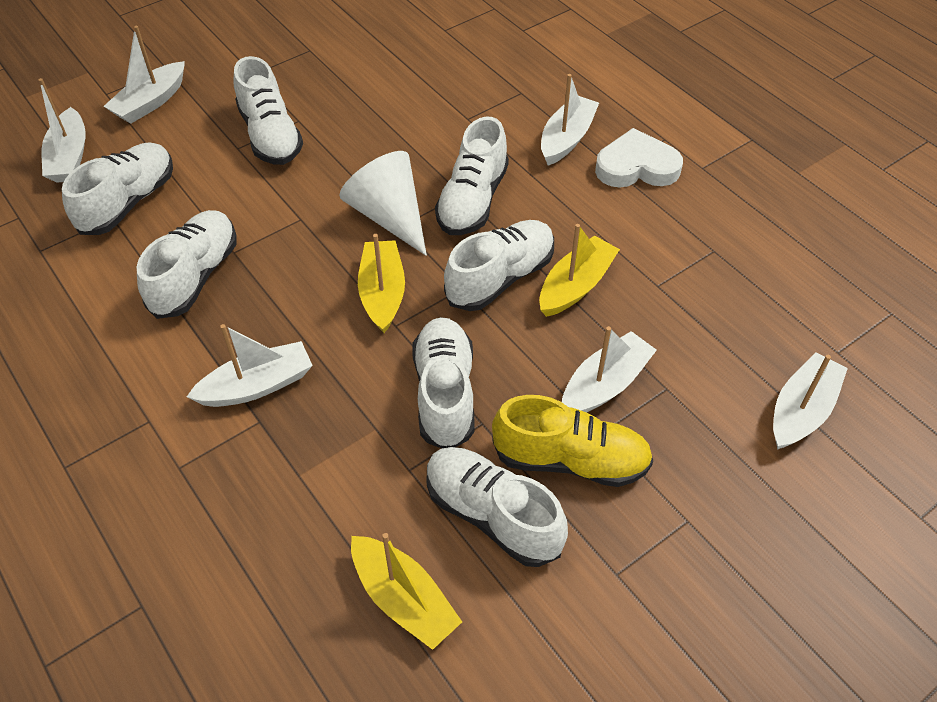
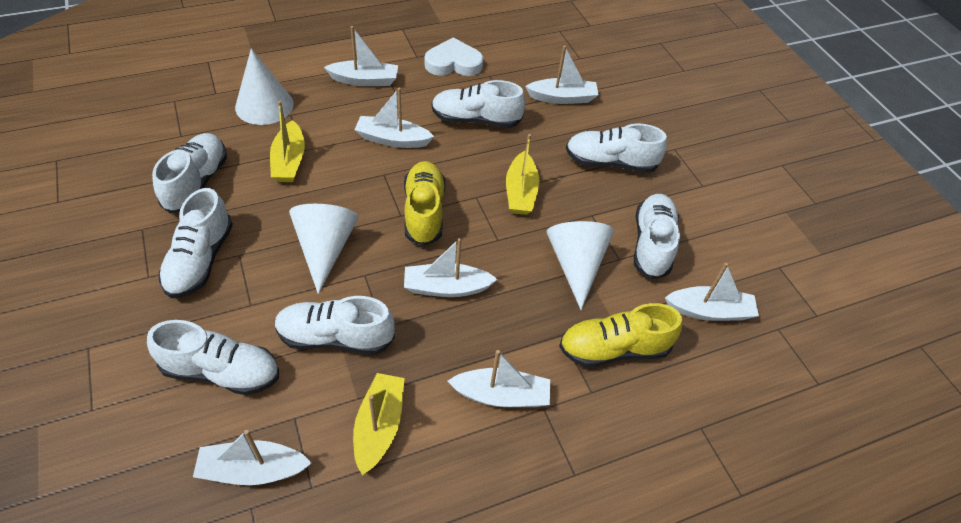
white boat: 6 -> 7
white cone: 1 -> 3
yellow shoe: 1 -> 2

